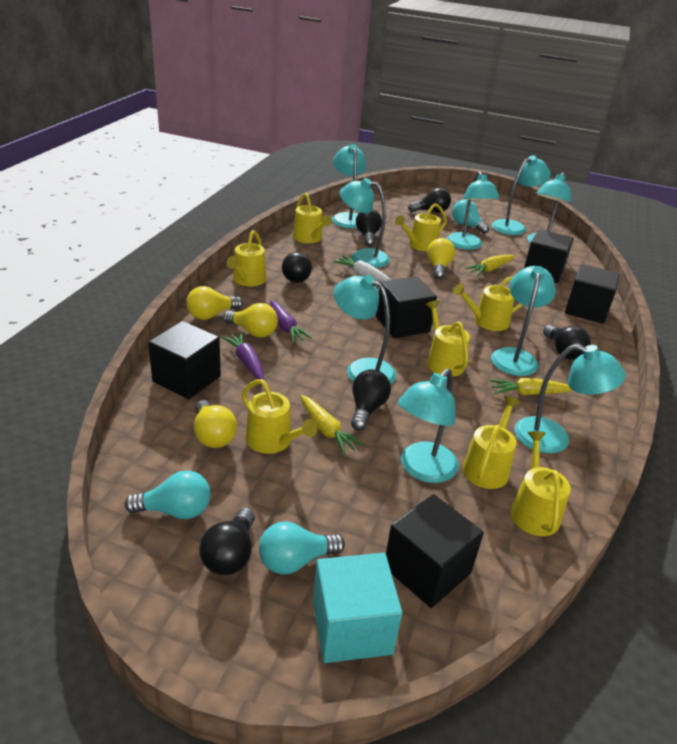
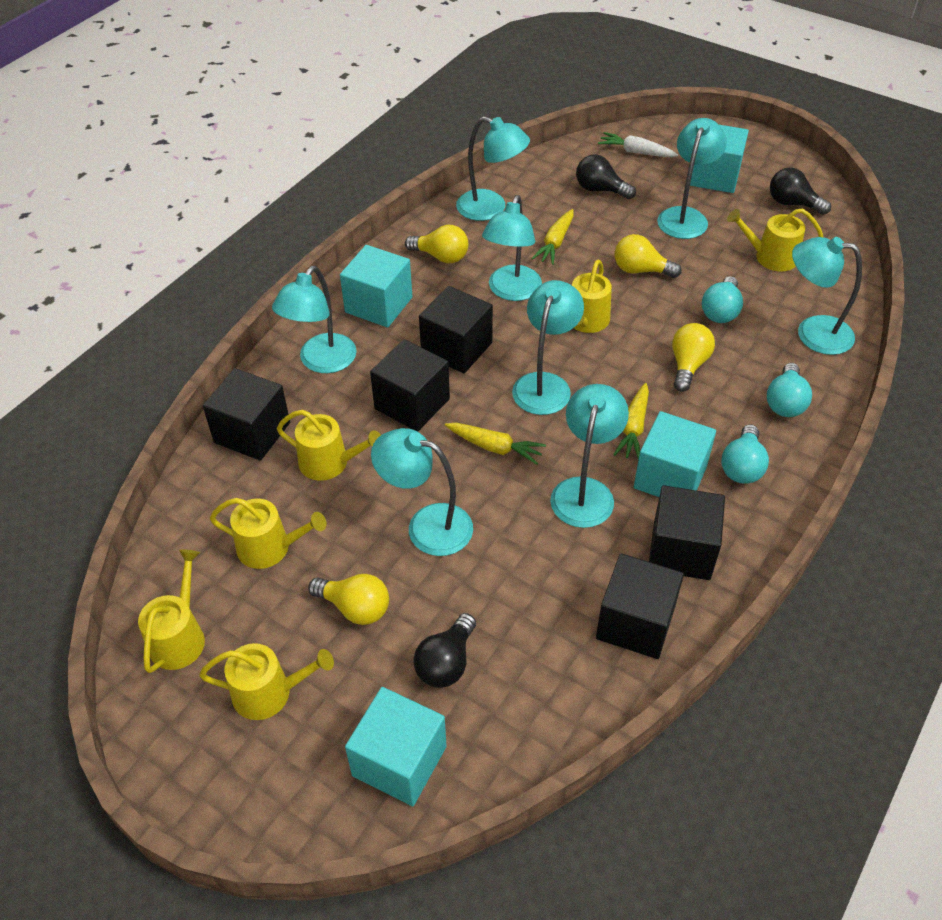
black light bulb: 6 -> 3
purple carrot: 2 -> 0
turquoise cube: 1 -> 4
turquoise lamp: 9 -> 8
yellow watering can: 8 -> 6

